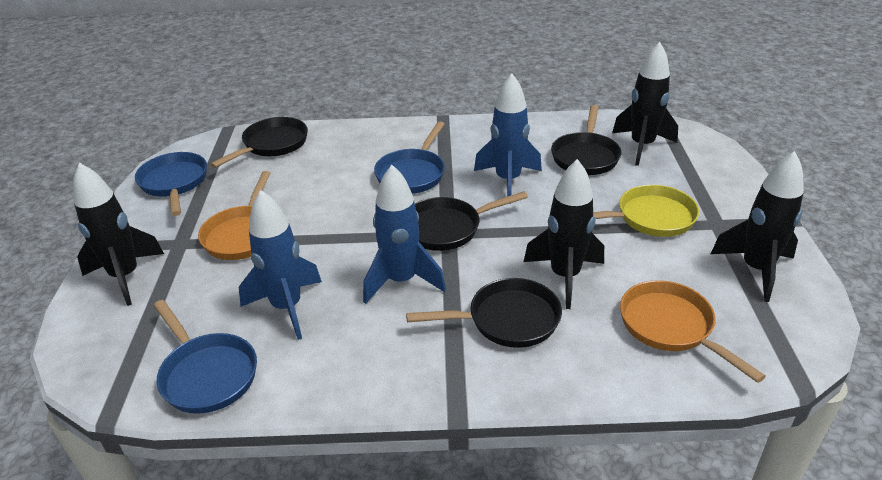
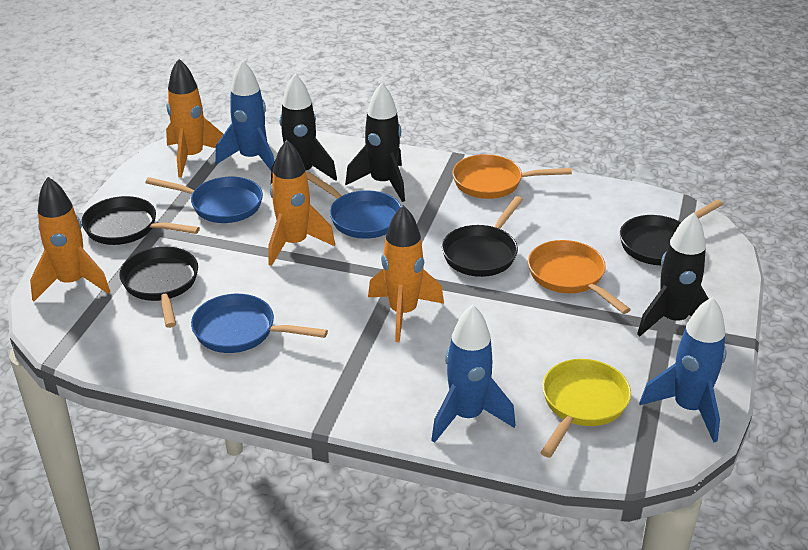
black rocket: 4 -> 3
orange rocket: 0 -> 4

